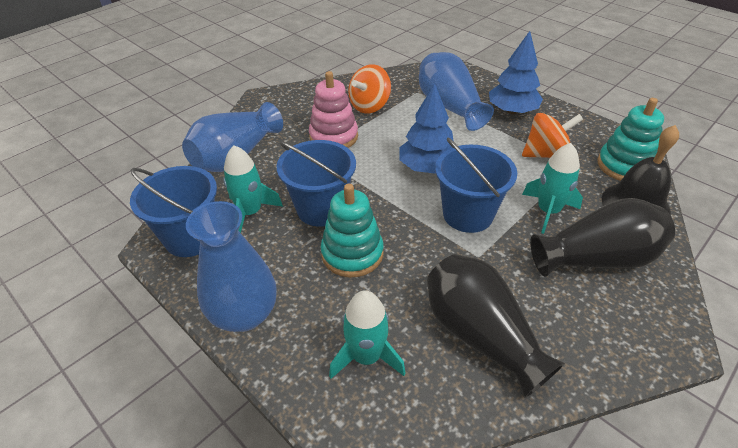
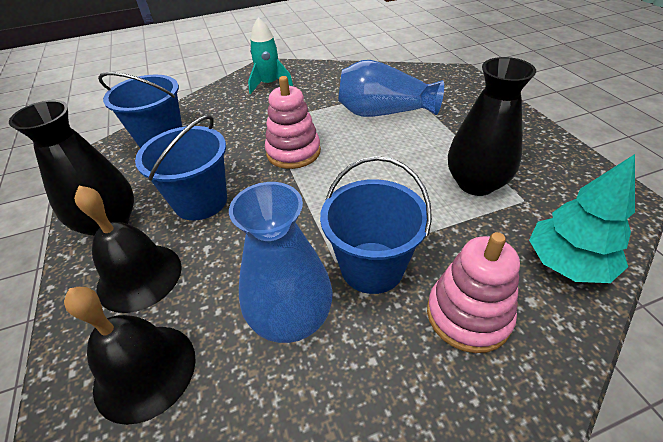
black bell: 1 -> 2
blue tree: 2 -> 0
blue vase: 3 -> 2
orange spinning top: 2 -> 0
pink stacking toy: 1 -> 2
turquoise rocket: 3 -> 1
turquoise stacking toy: 2 -> 0
turquoise tree: 0 -> 1

